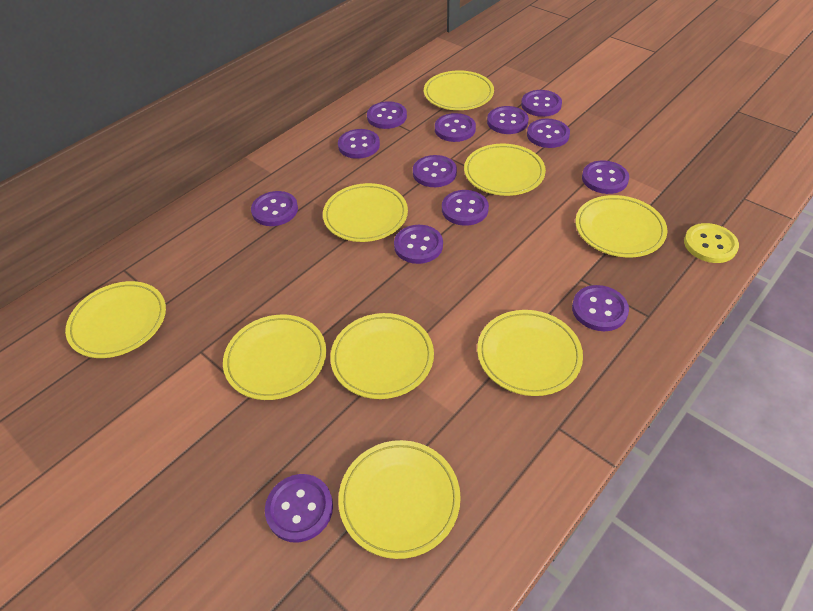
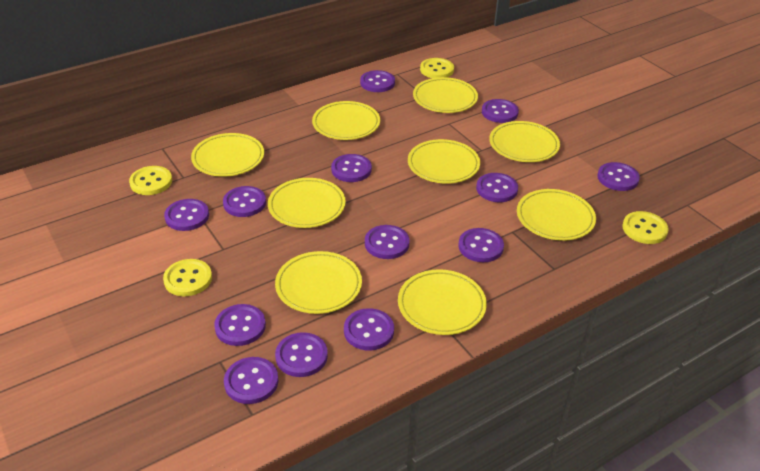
yellow button: 1 -> 4

